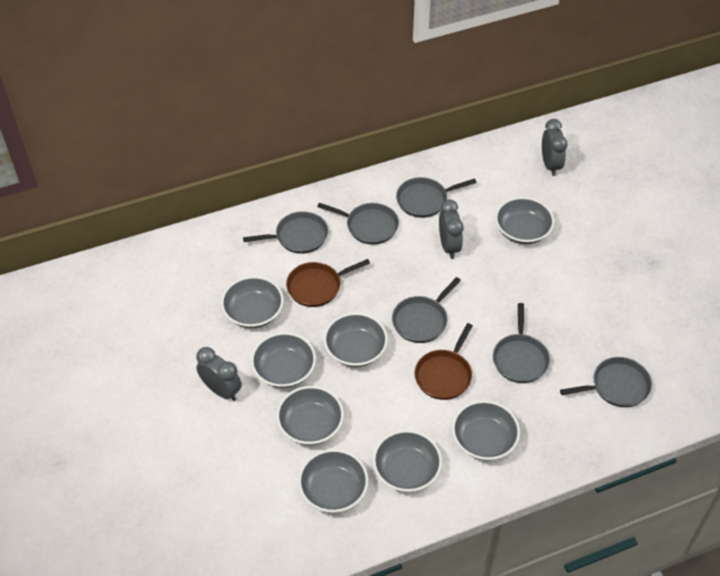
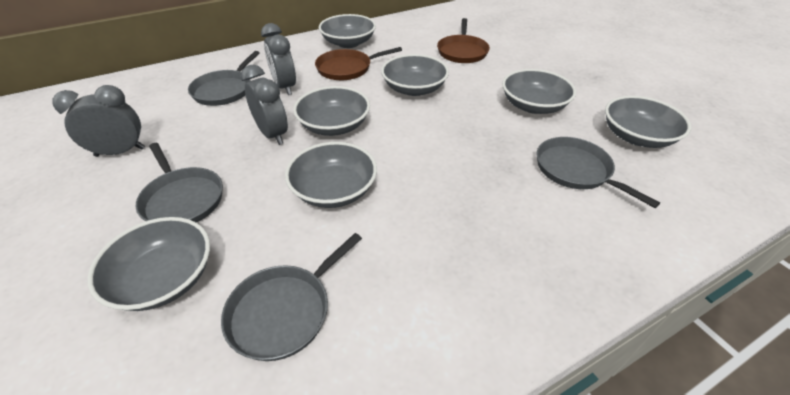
grey bowl: 8 -> 7
grey pan: 6 -> 4

